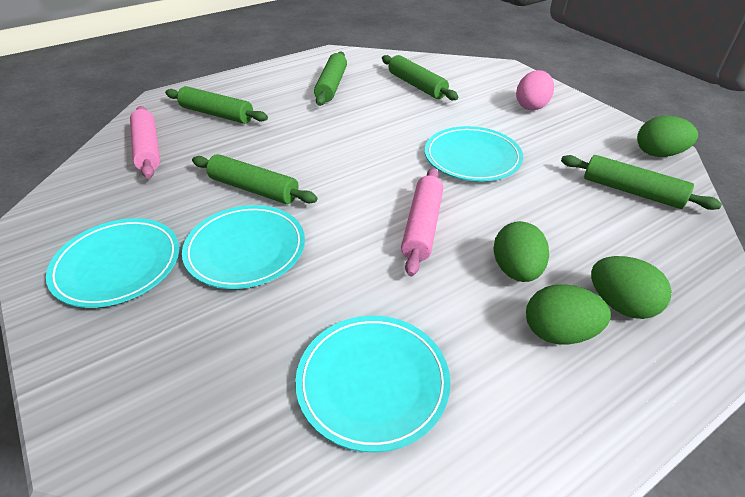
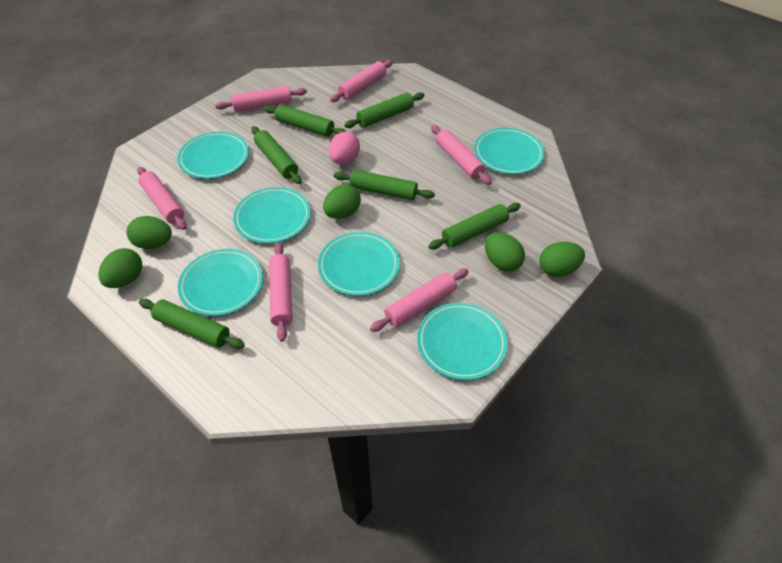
green egg: 4 -> 5
green rolling pin: 5 -> 6
pink rolling pin: 2 -> 6
turquoise plate: 4 -> 6

